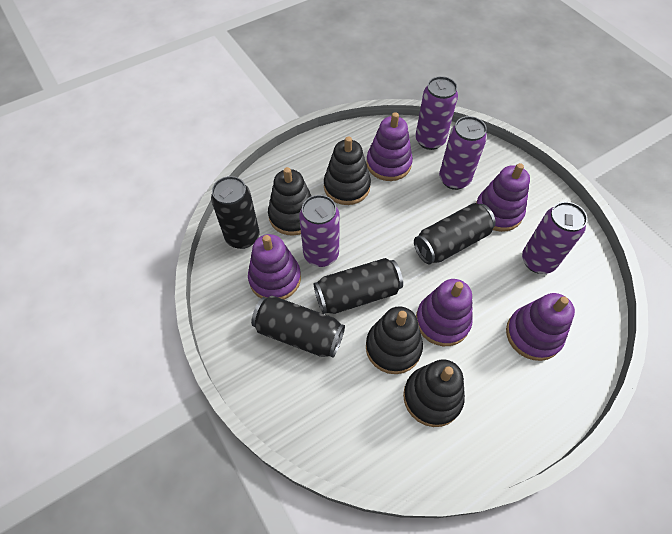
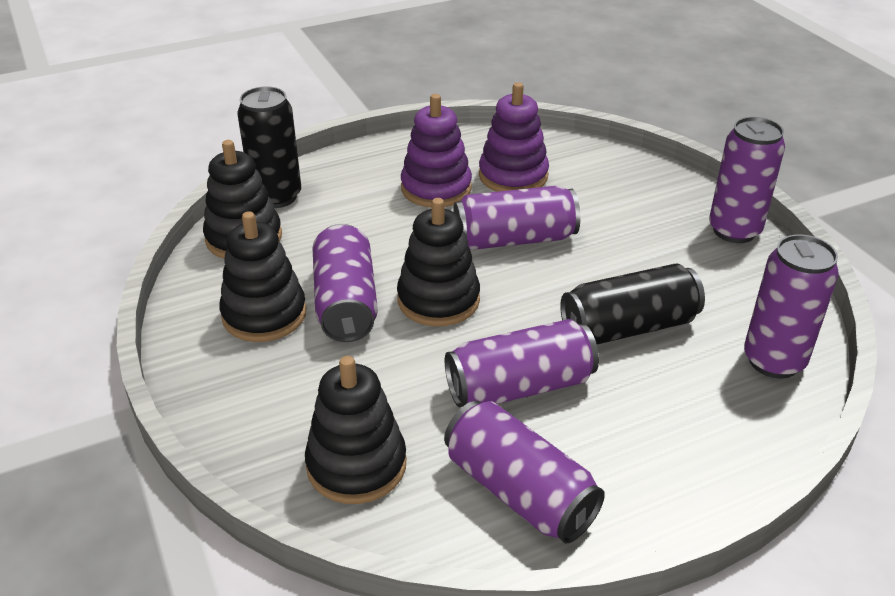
black can: 4 -> 2
purple can: 4 -> 6
purple stacking toy: 5 -> 2

